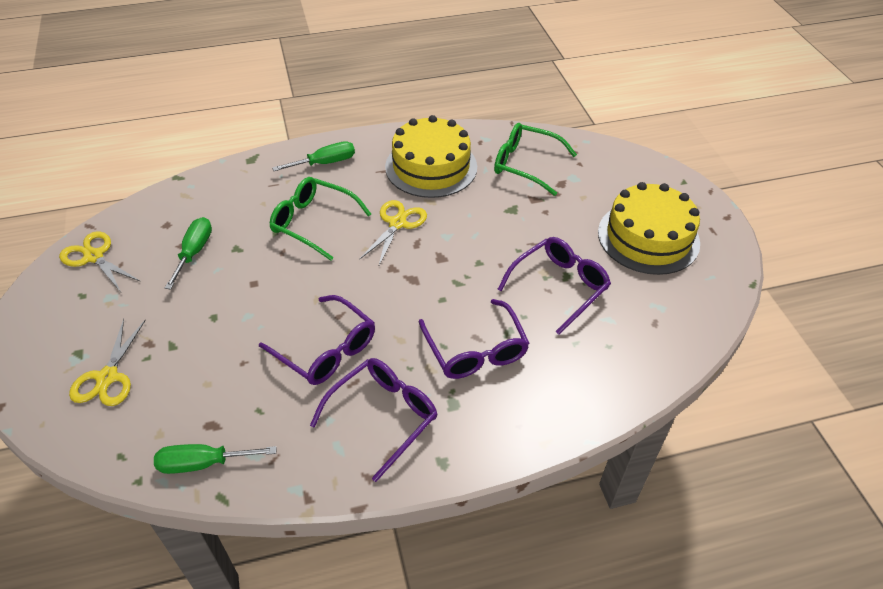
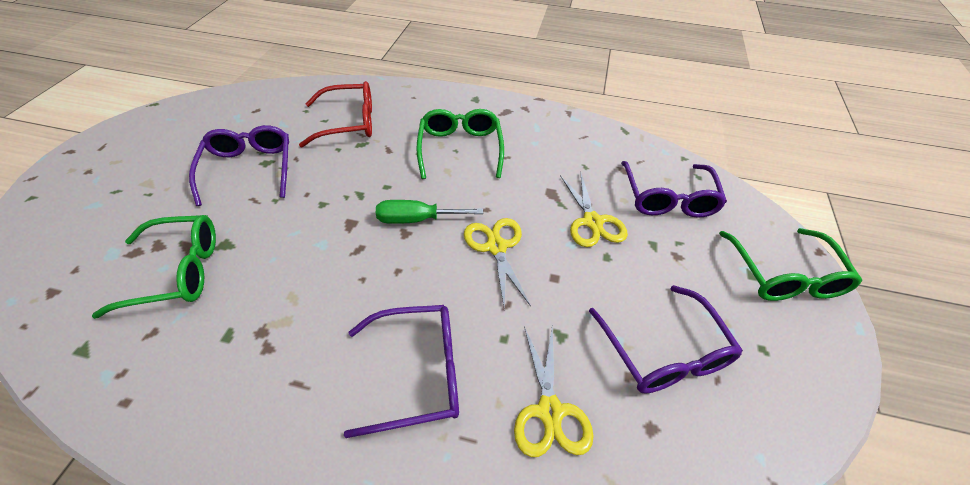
green glasses: 2 -> 3
green screwdriver: 3 -> 1
red glasses: 0 -> 1
yellow cake: 2 -> 0

